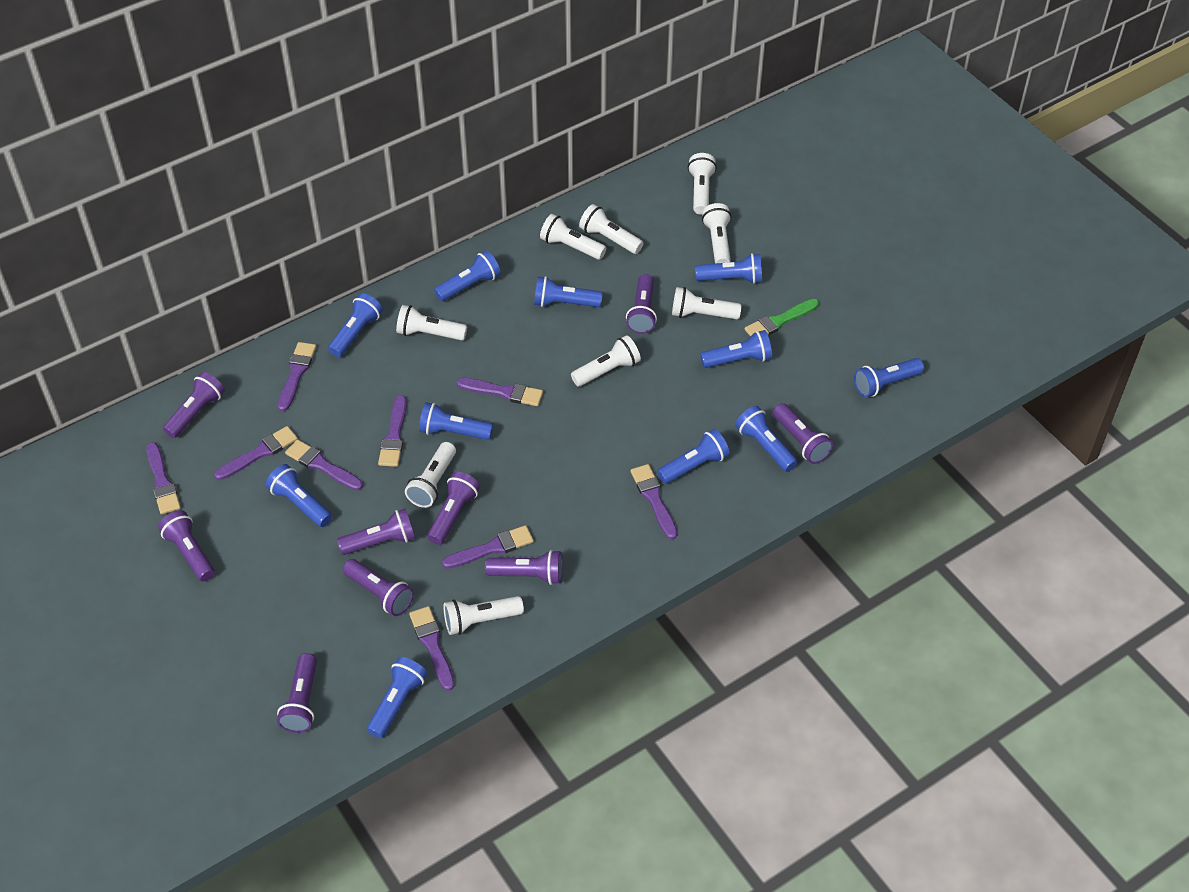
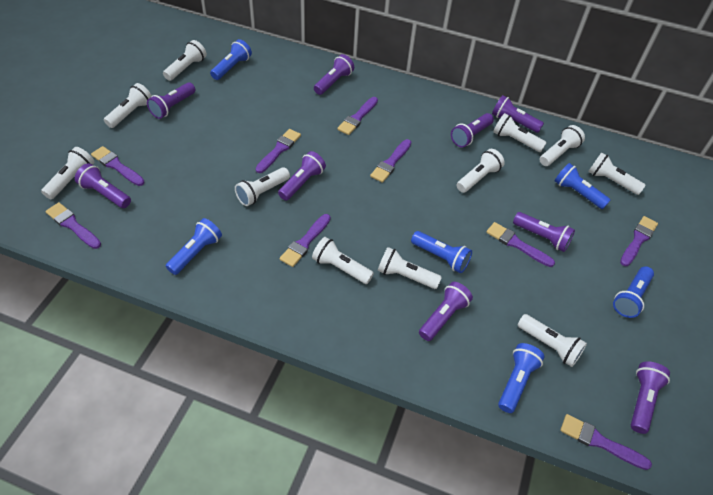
blue flashlight: 11 -> 6
green brush: 1 -> 0
white flashlight: 9 -> 11

